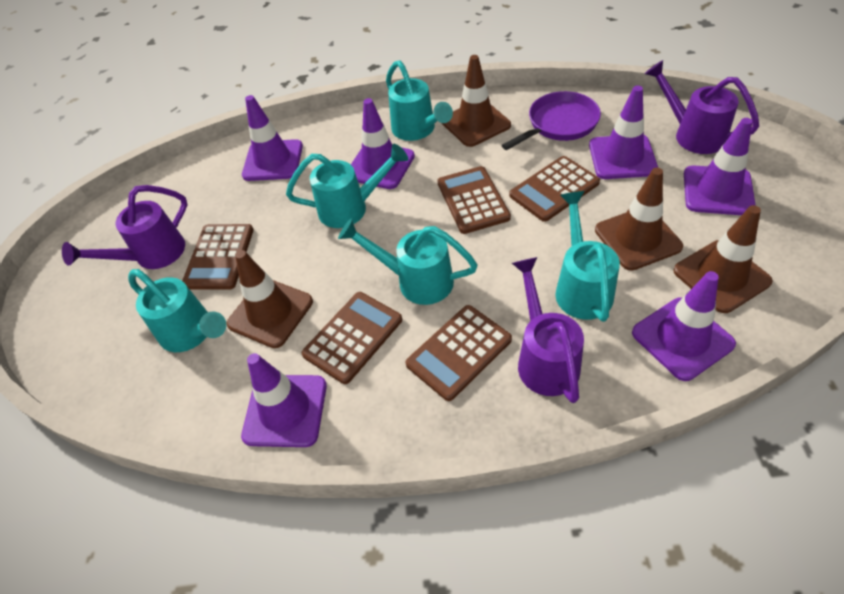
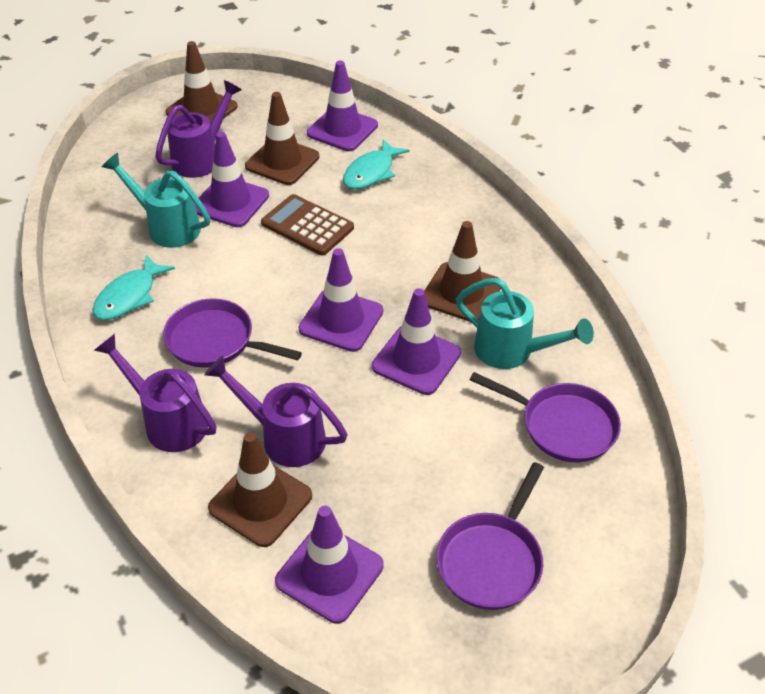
brown calculator: 5 -> 1
purple pan: 1 -> 3
purple traffic cone: 6 -> 5
turquoise fish: 0 -> 2
turquoise watering can: 5 -> 2

